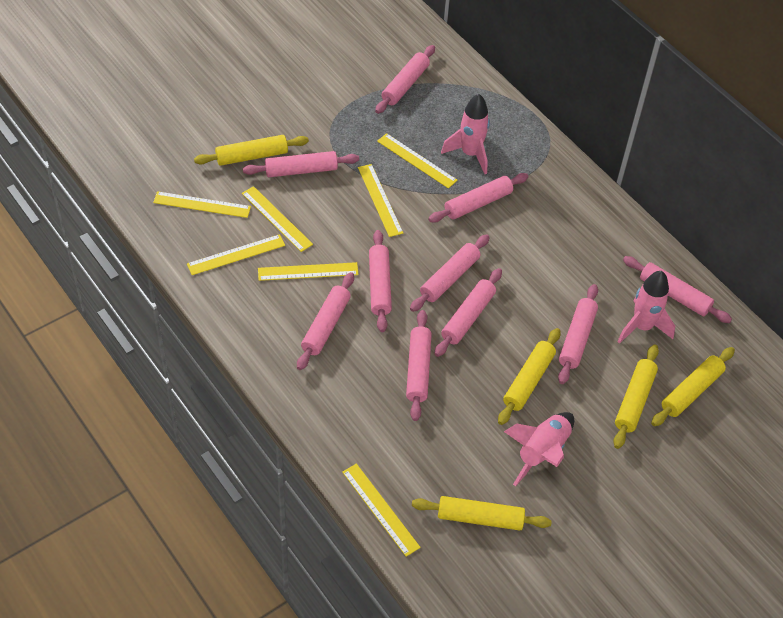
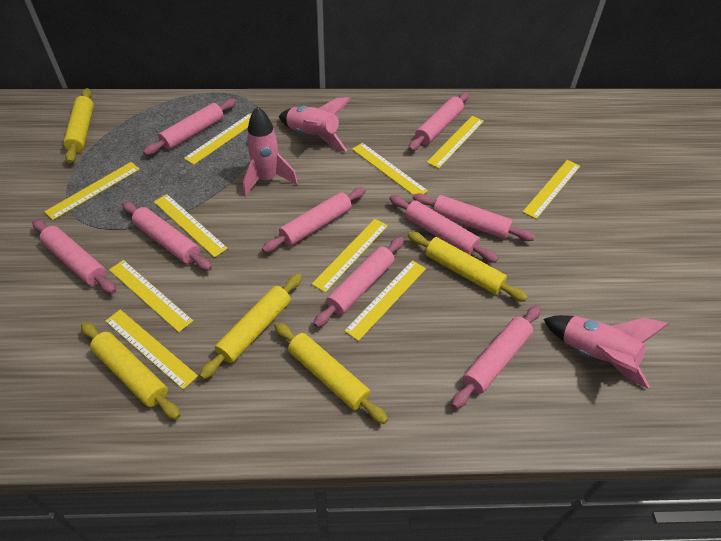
pink rolling pin: 10 -> 9
yellow ruler: 7 -> 10

